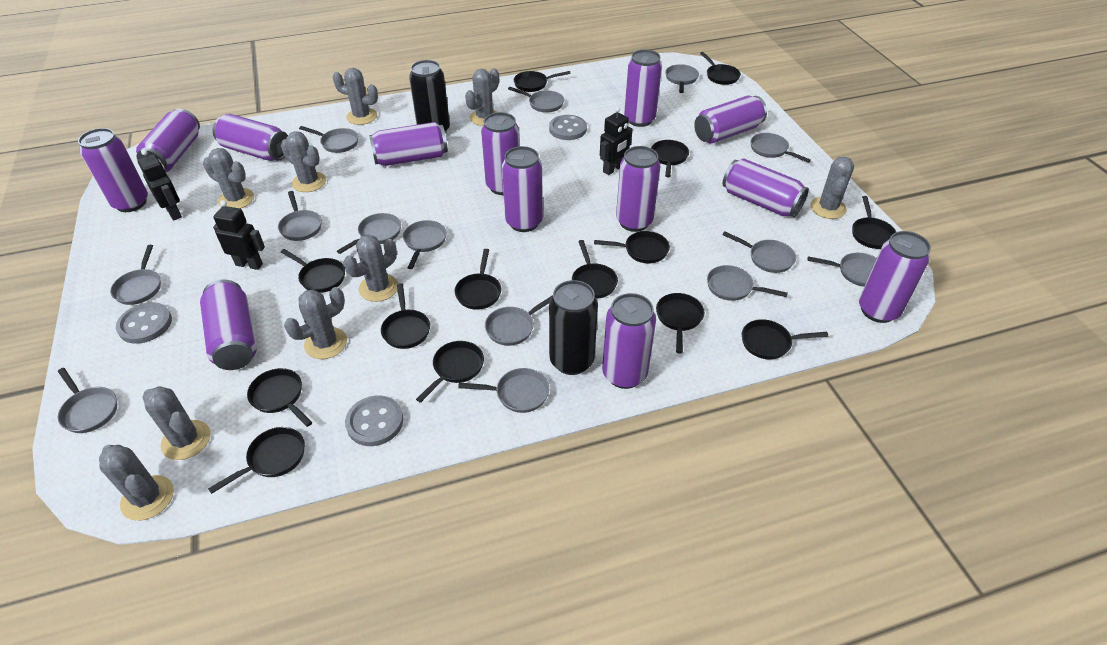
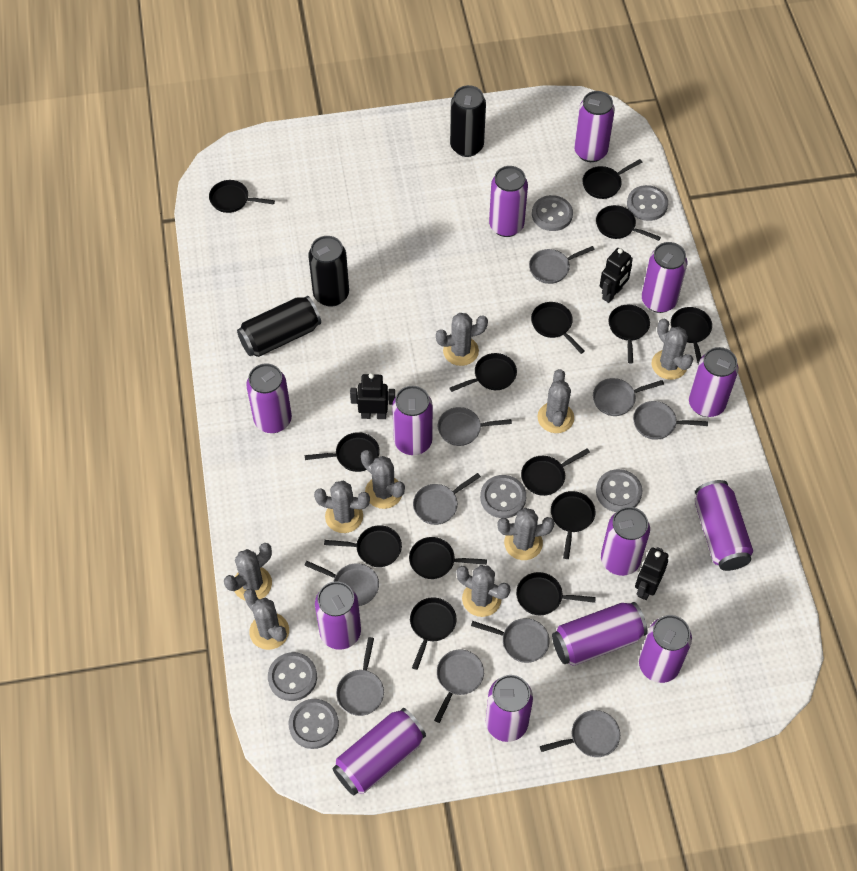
black can: 2 -> 3
grey button: 3 -> 6
grey pan: 14 -> 10

